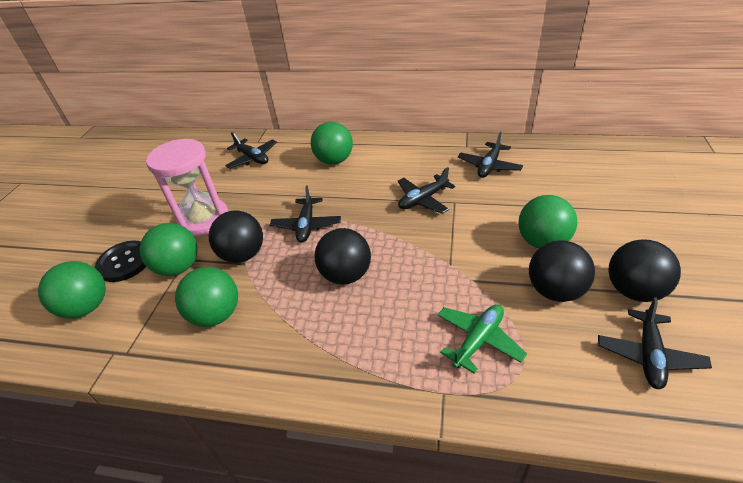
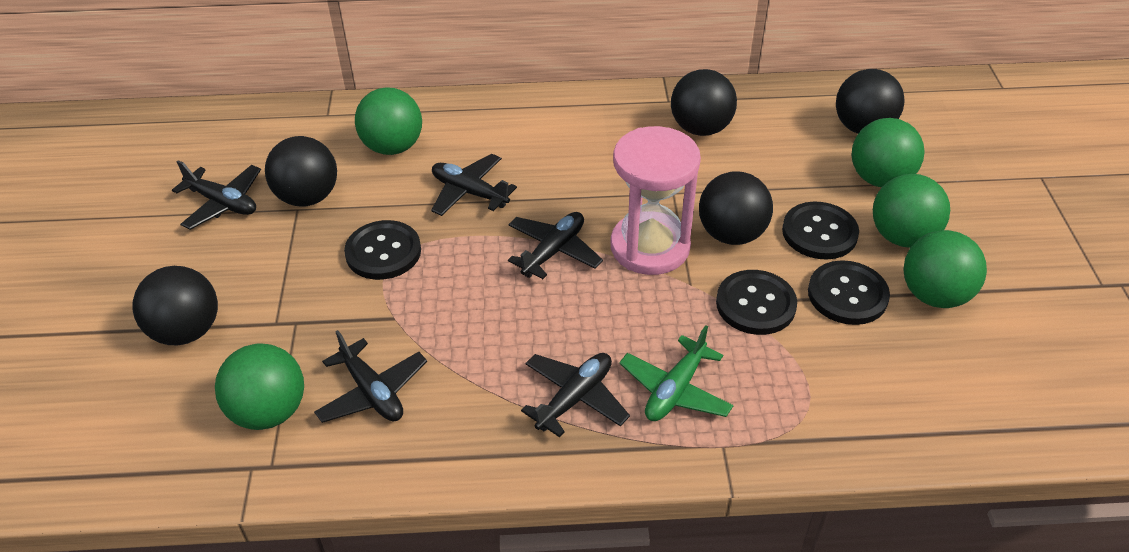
black ball: 4 -> 5
black button: 1 -> 4

